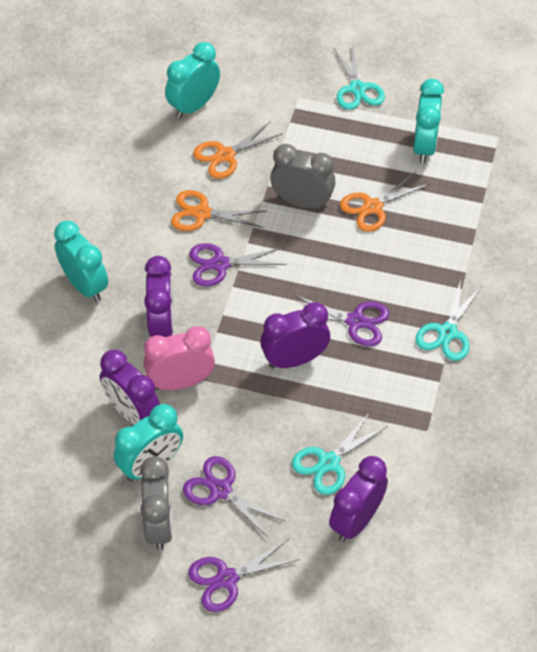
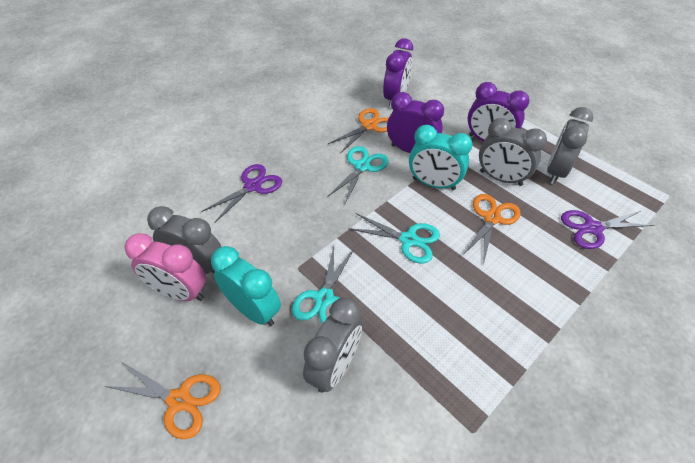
grey clock: 2 -> 4
purple clock: 4 -> 3
purple scissors: 4 -> 2
turquoise clock: 4 -> 2

